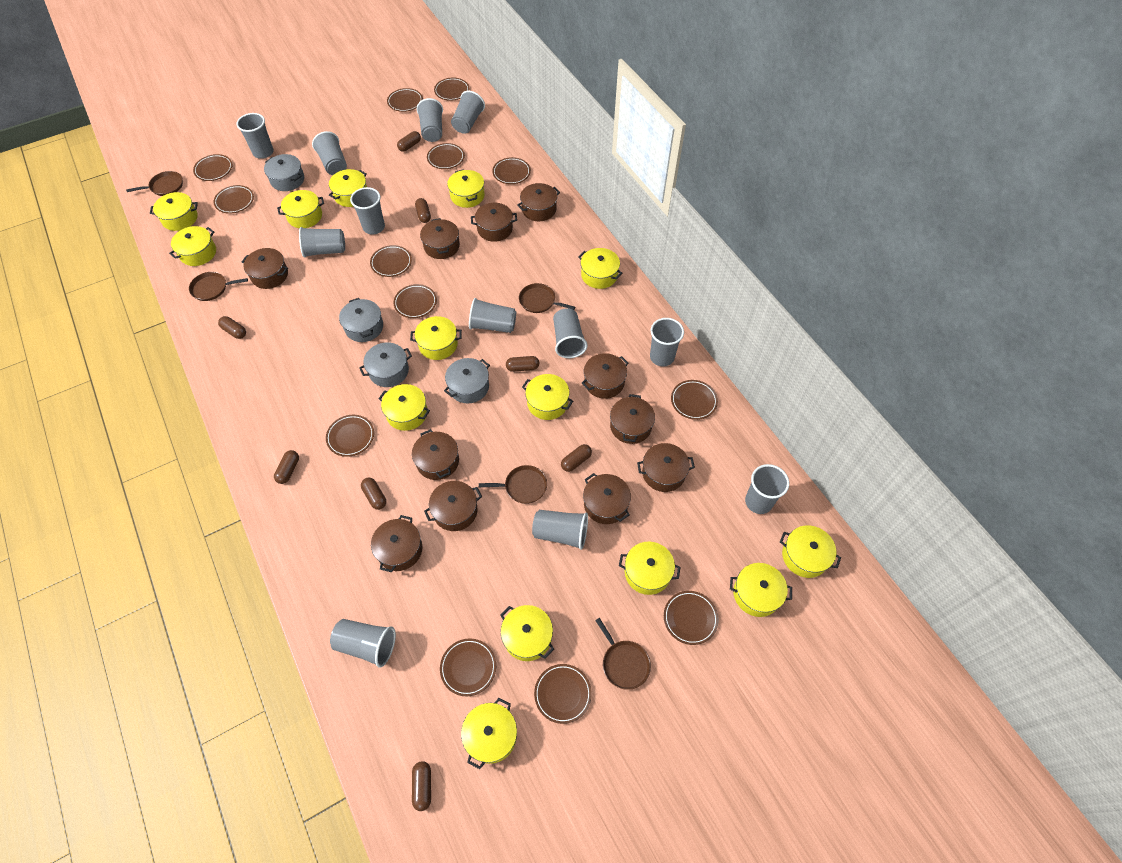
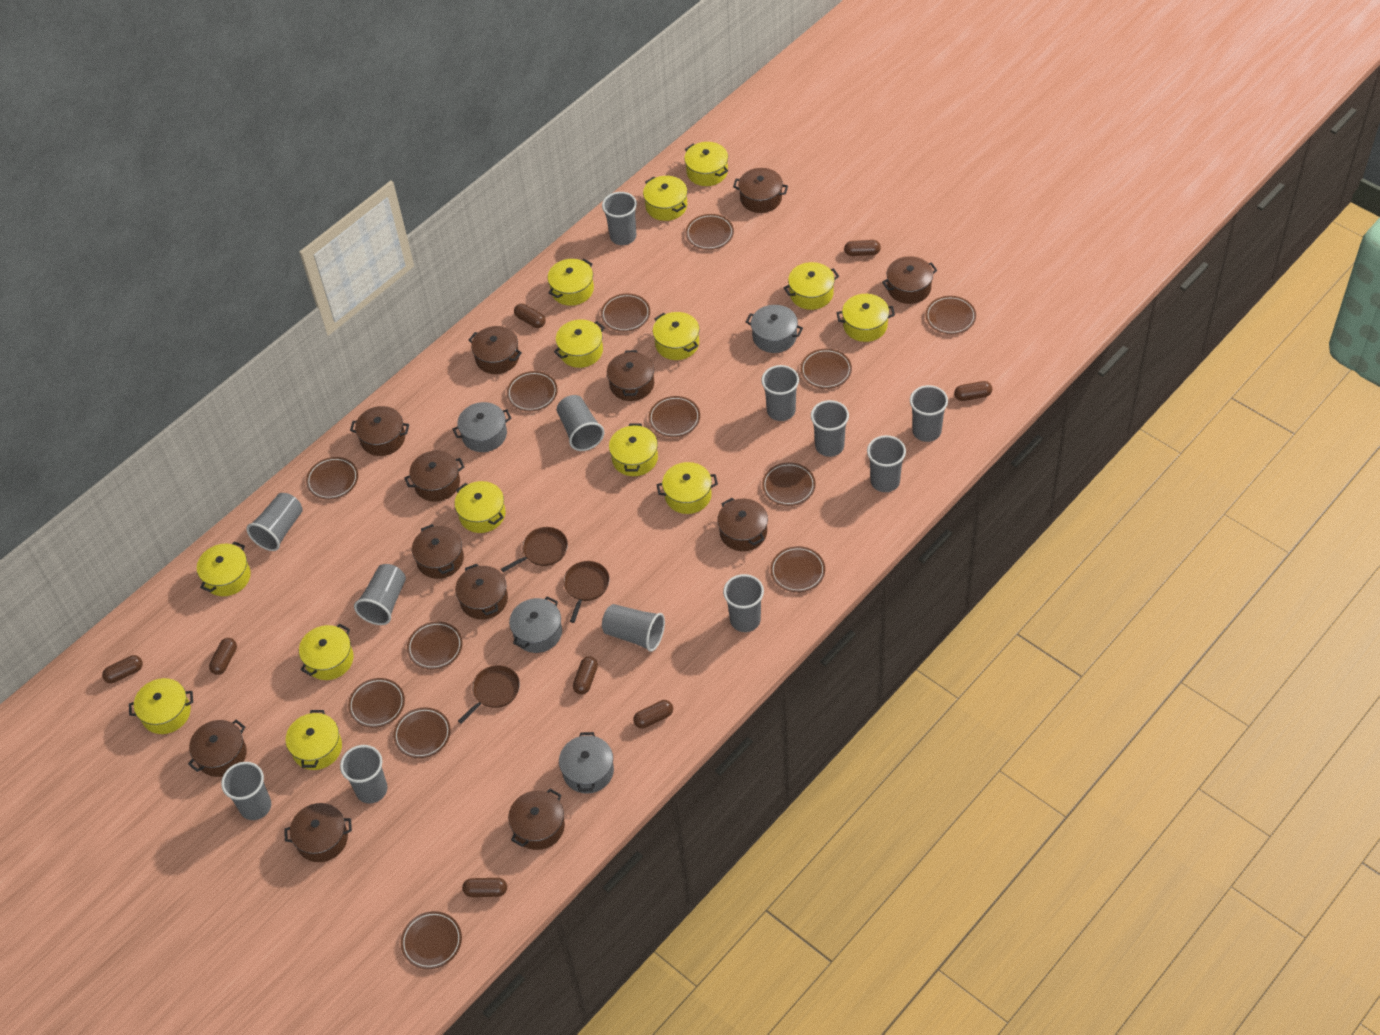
brown pan: 5 -> 3
brown pot: 11 -> 12

